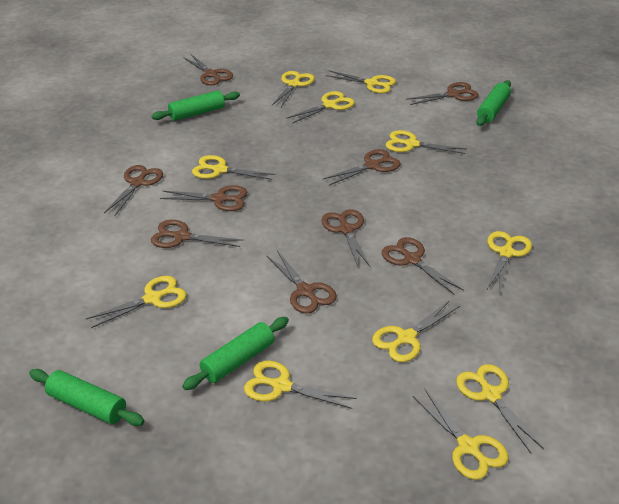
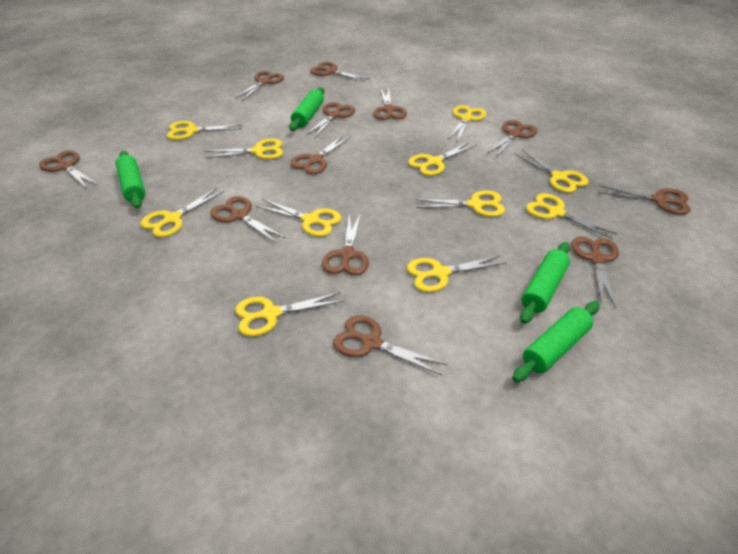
brown scissors: 9 -> 12

